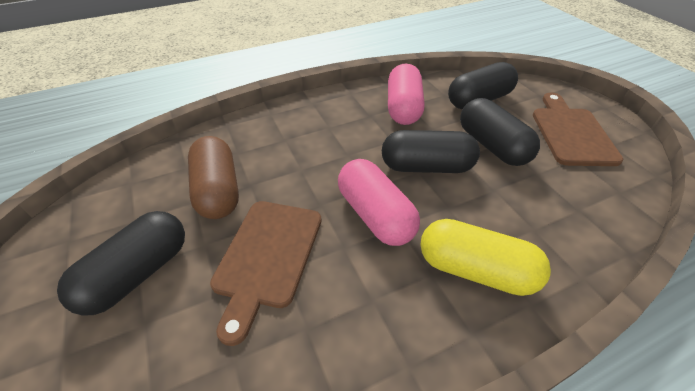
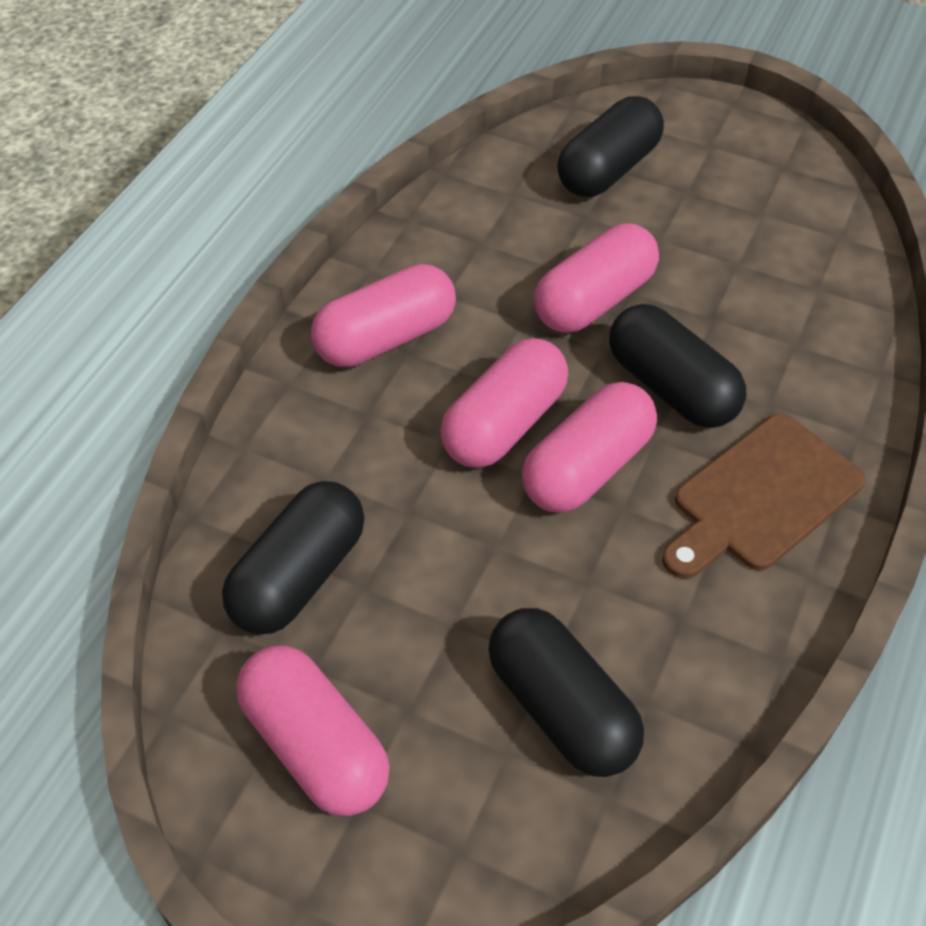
brown capsule: 1 -> 0
brown cutting board: 2 -> 1
pink capsule: 2 -> 5
yellow capsule: 1 -> 0

